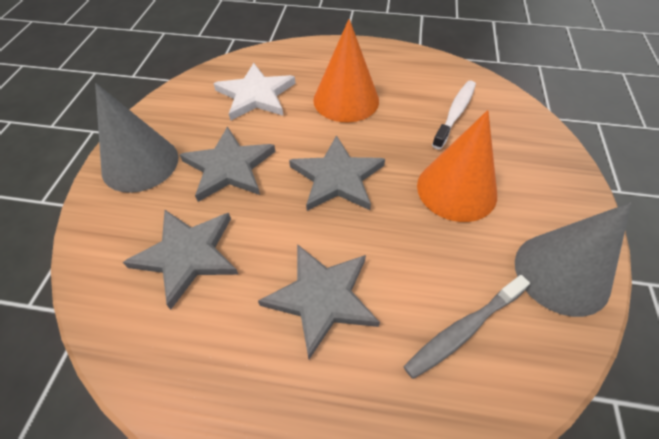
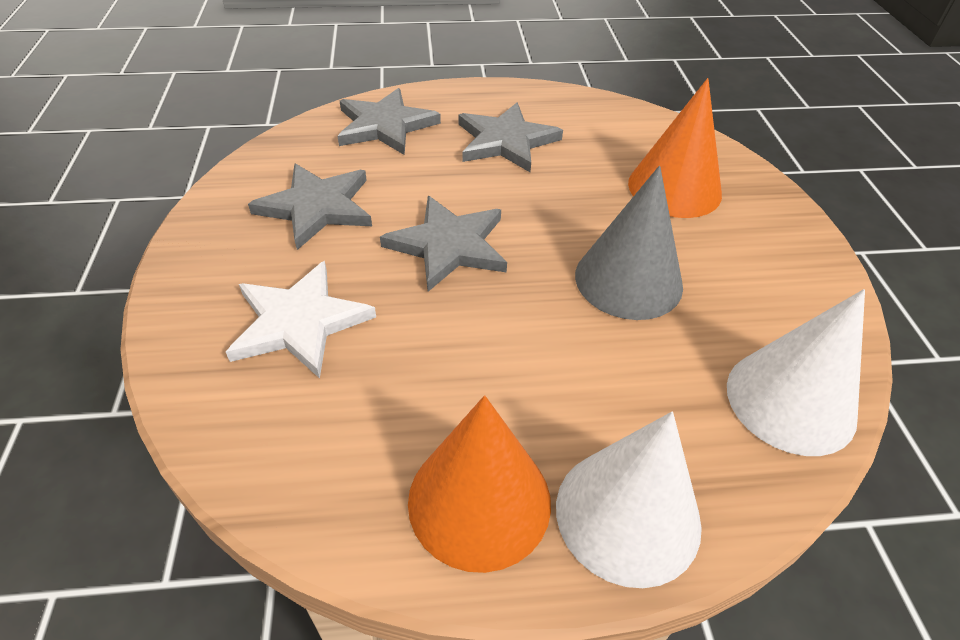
grey cone: 2 -> 1
grey toothbrush: 1 -> 0
white cone: 0 -> 2
white toothbrush: 1 -> 0

